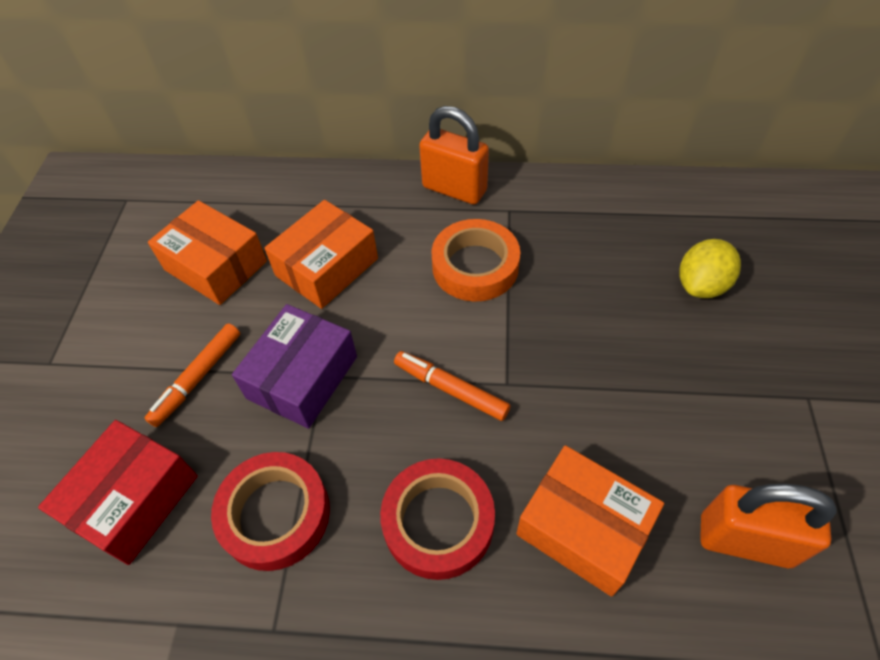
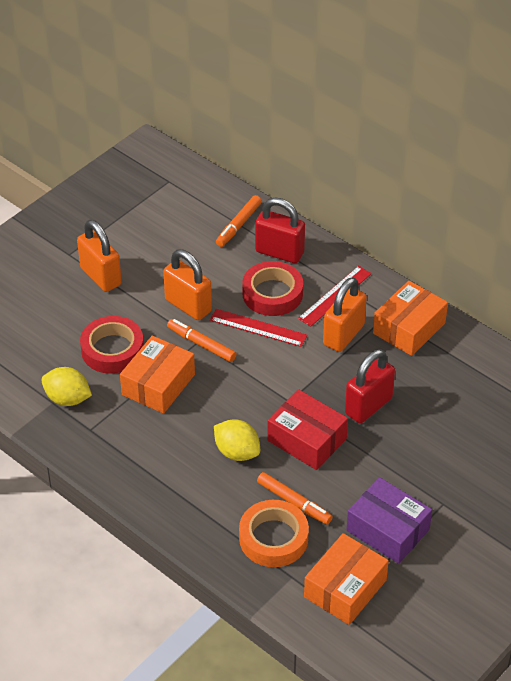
orange marker: 2 -> 3
orange padlock: 2 -> 3
red padlock: 0 -> 2
red ruler: 0 -> 2
yellow lemon: 1 -> 2

